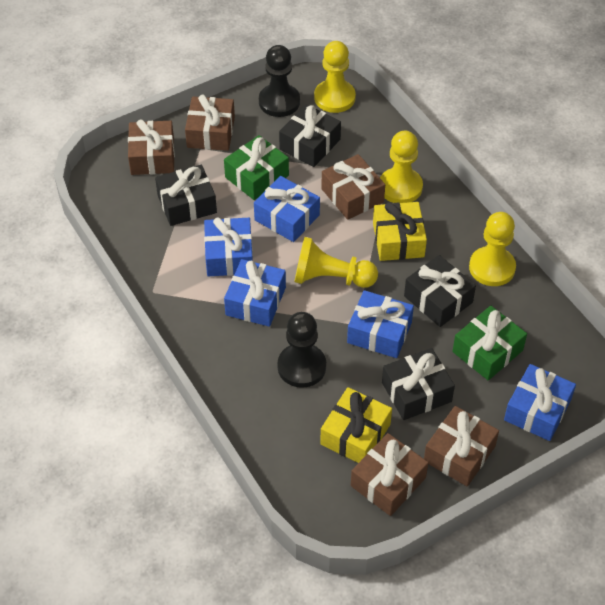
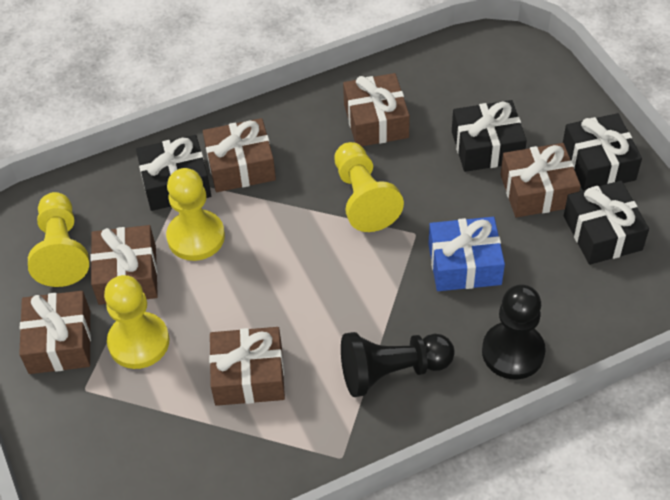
blue gift: 5 -> 1
brown gift: 5 -> 6
green gift: 2 -> 0
yellow gift: 2 -> 0

